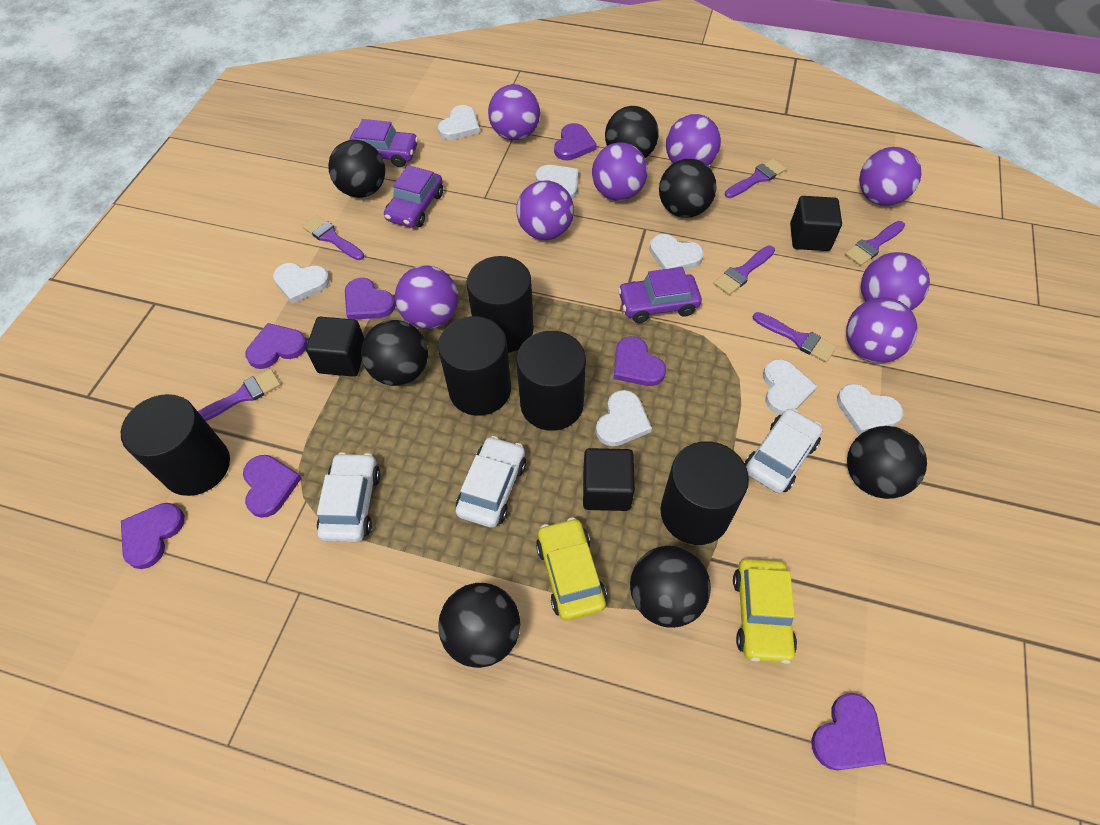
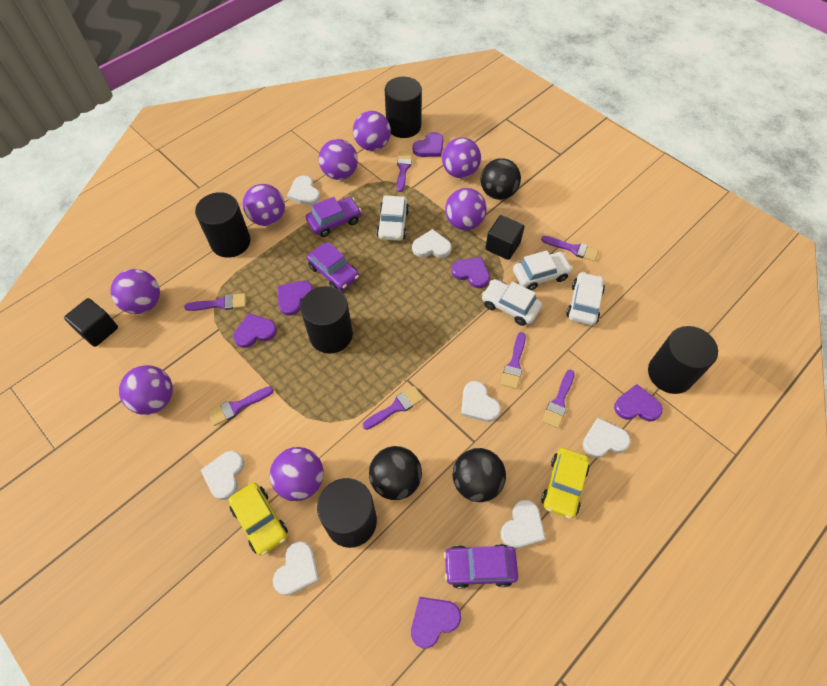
black ball: 7 -> 3
black cube: 3 -> 2
purple brush: 6 -> 7
purple heart: 7 -> 6
white car: 3 -> 4

